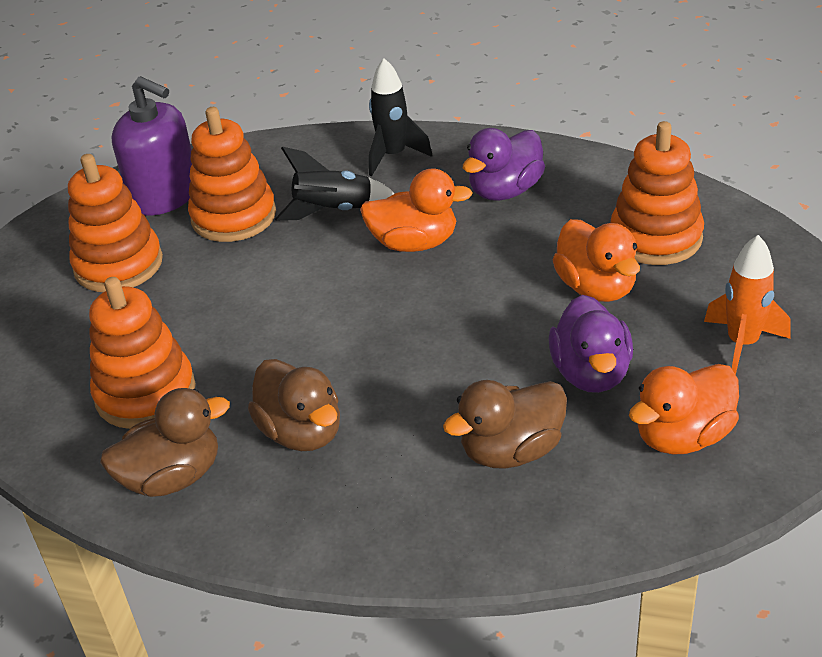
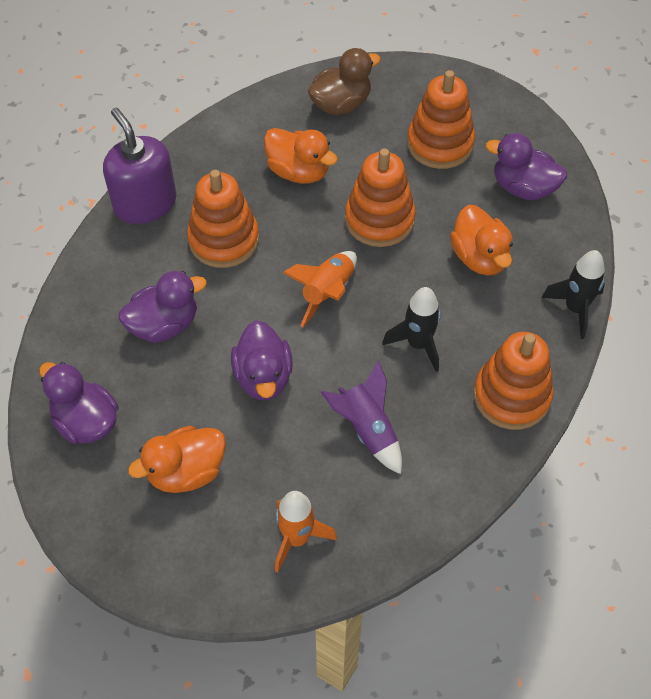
brown duck: 3 -> 1
orange rocket: 1 -> 2
purple duck: 2 -> 4
purple rocket: 0 -> 1

